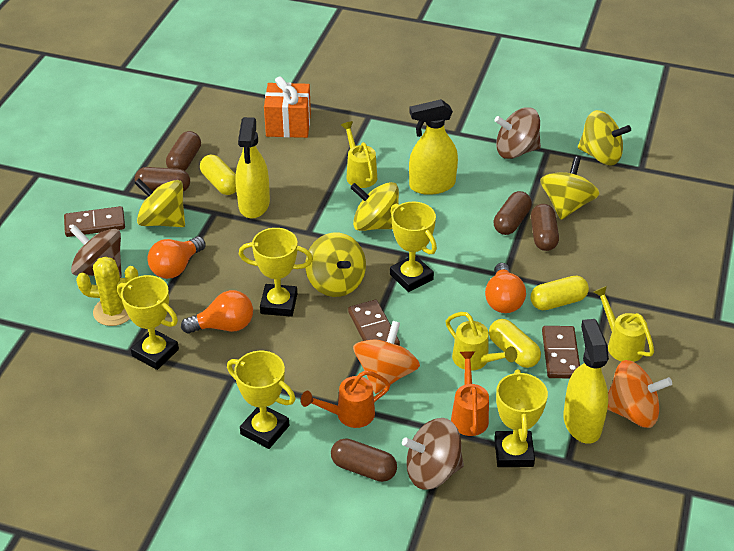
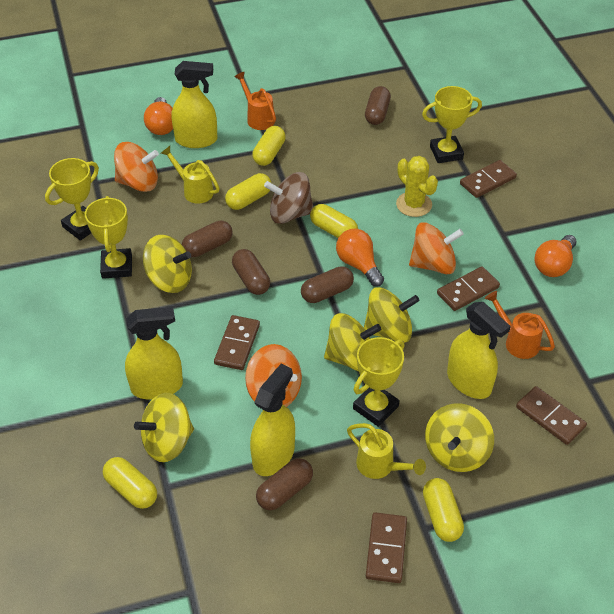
brown domino: 3 -> 5
brown spinning top: 3 -> 1
orange gift: 1 -> 0
orange spinning top: 2 -> 3
yellow capsule: 3 -> 5
yellow spray bottle: 3 -> 4
yellow trophy: 5 -> 4
yellow watering can: 3 -> 2

